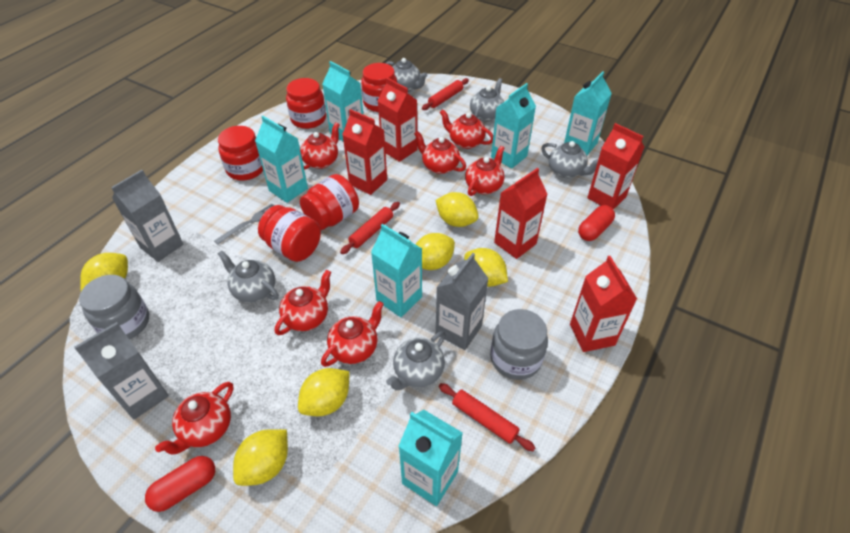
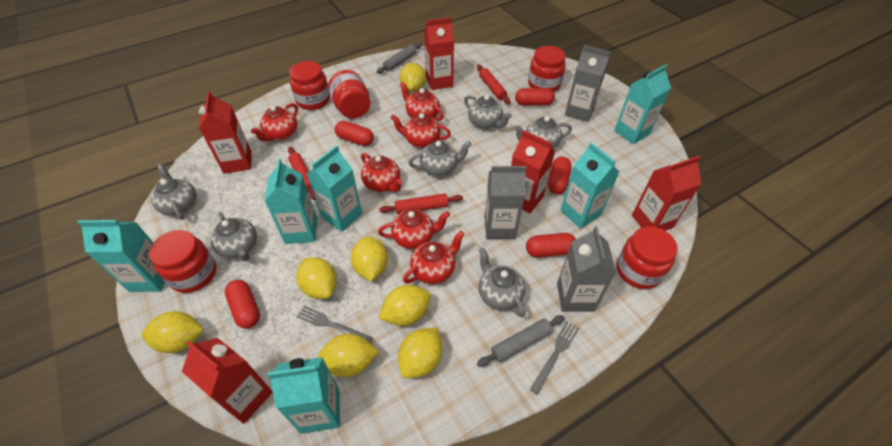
grey fork: 1 -> 2
grey jar: 2 -> 0
grey rolling pin: 0 -> 2
grey teapot: 5 -> 6
red capsule: 2 -> 5
red teapot: 7 -> 6
yellow lemon: 6 -> 7

